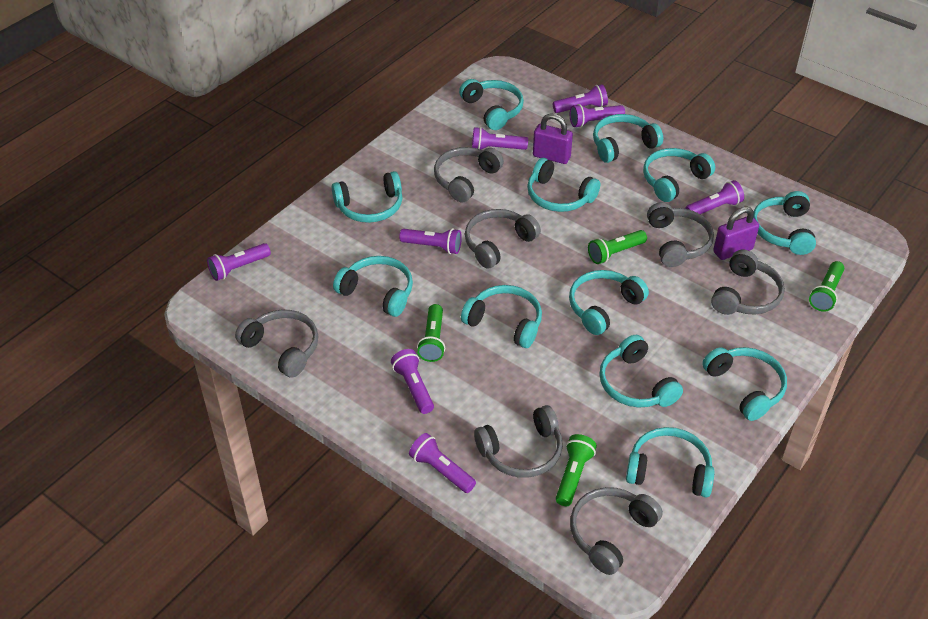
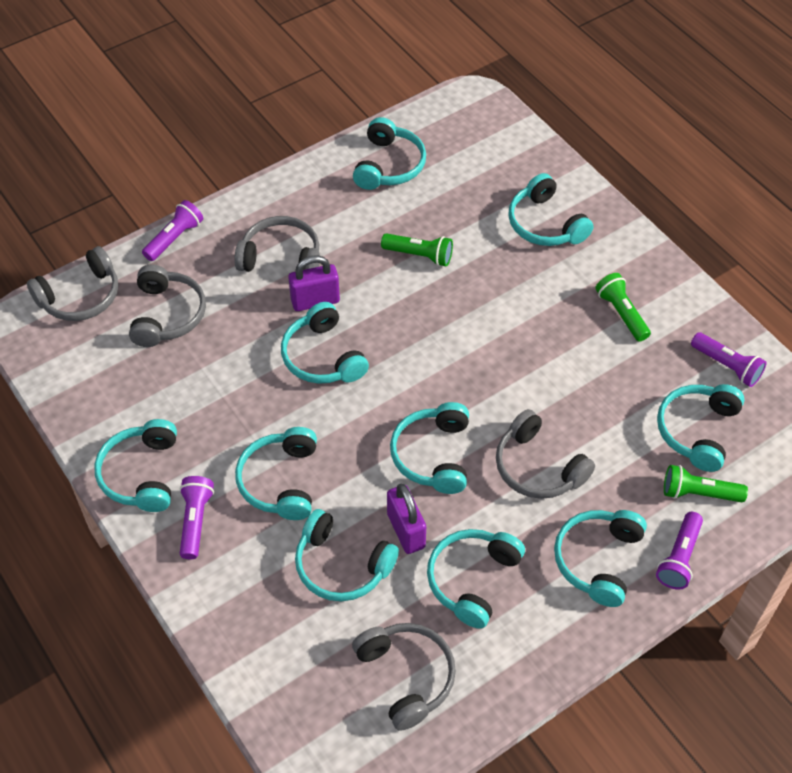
green flashlight: 4 -> 3
grey headphones: 7 -> 5
purple flashlight: 8 -> 4
turquoise headphones: 12 -> 10

